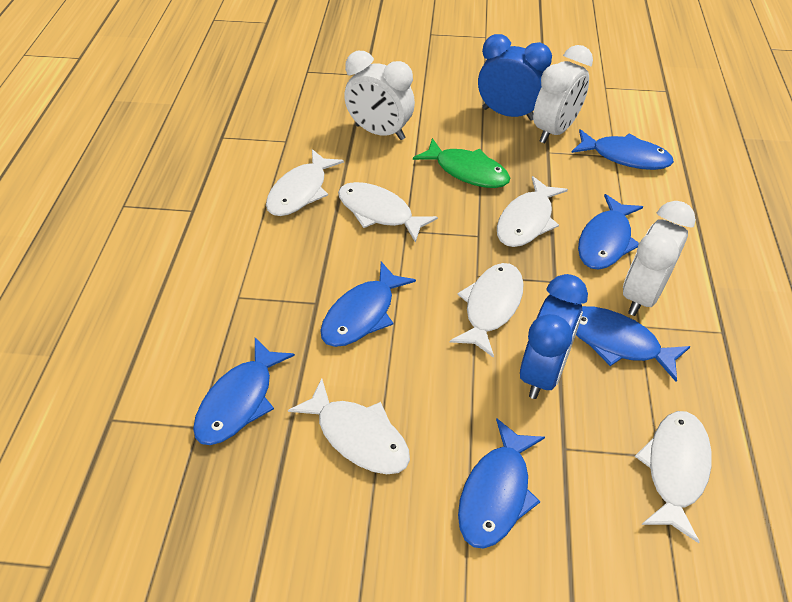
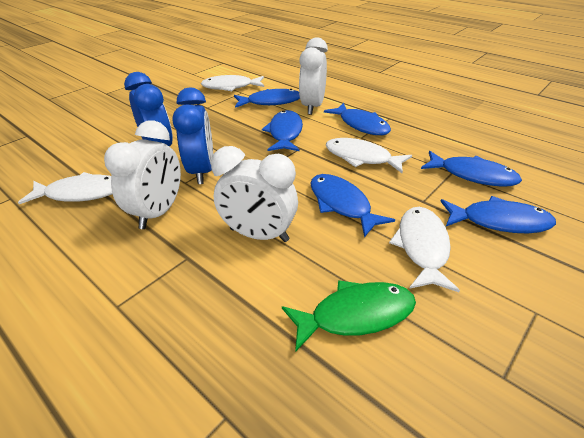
white fish: 6 -> 4

